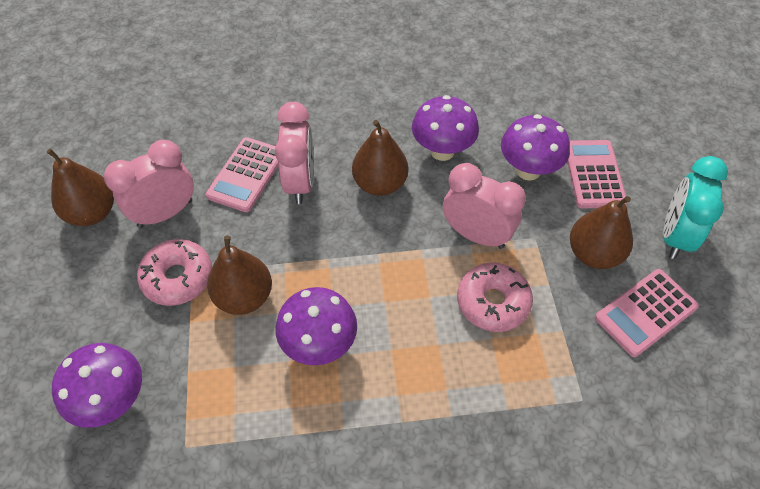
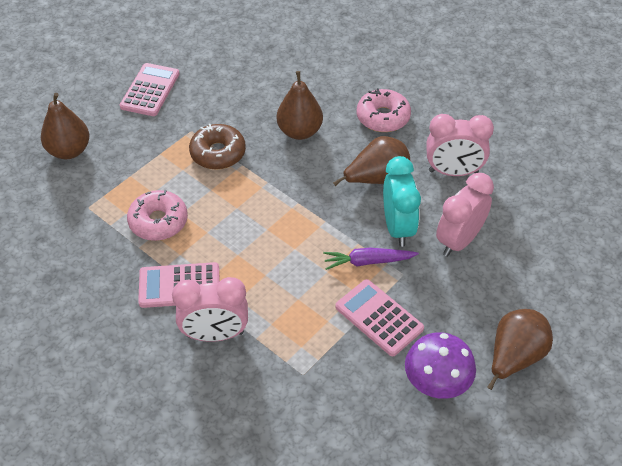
brown donut: 0 -> 1
purple carrot: 0 -> 1
purple mushroom: 4 -> 1

